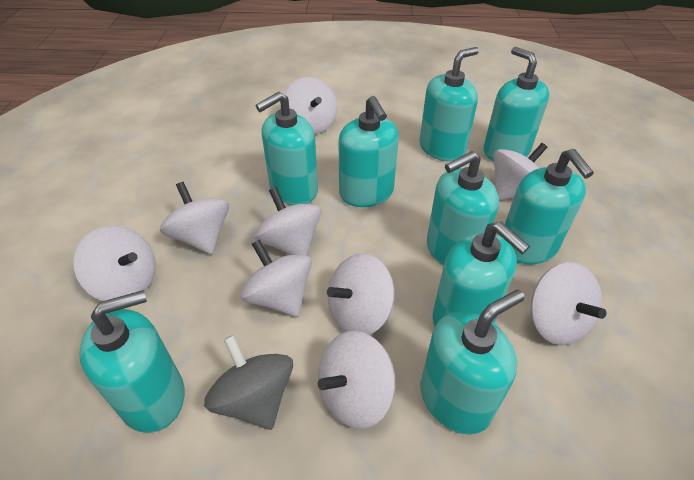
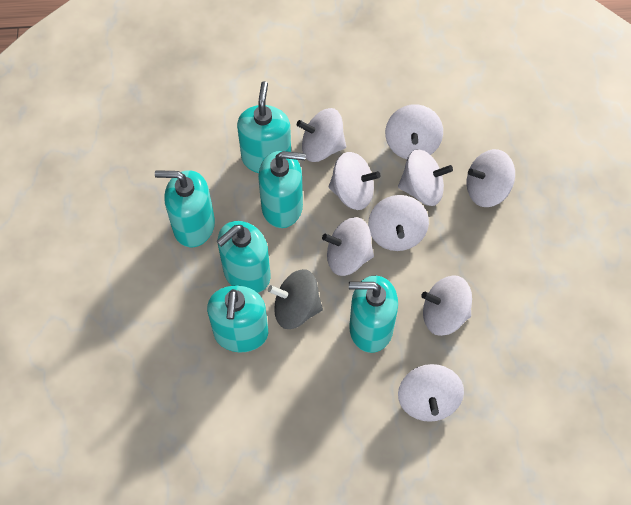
turquoise soap dispenser: 9 -> 6

